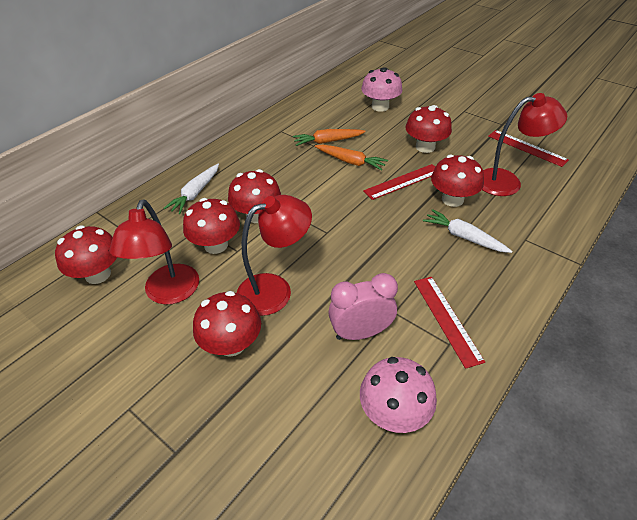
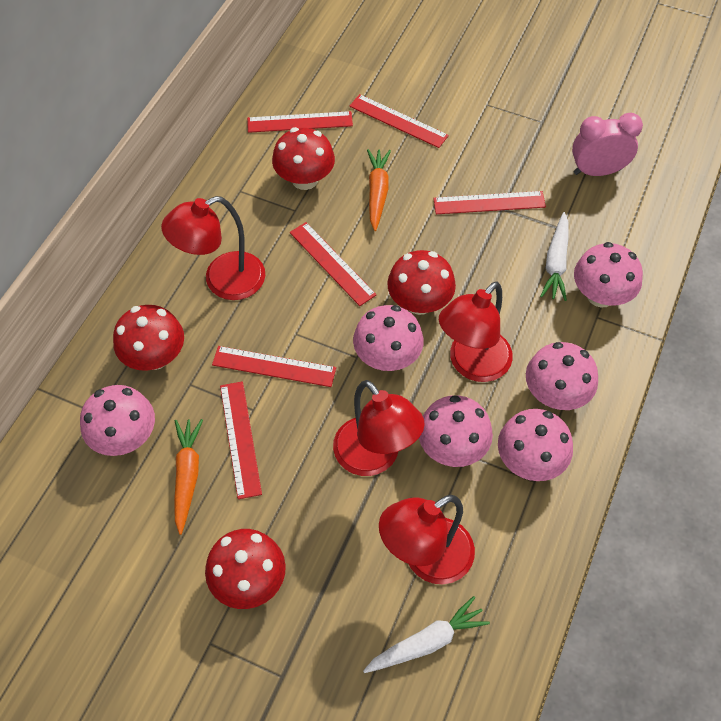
pink mushroom: 2 -> 6
red lamp: 3 -> 4
red mushroom: 6 -> 4
red ruler: 3 -> 6

